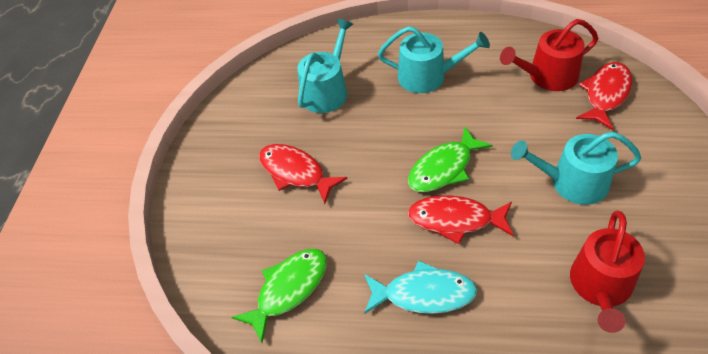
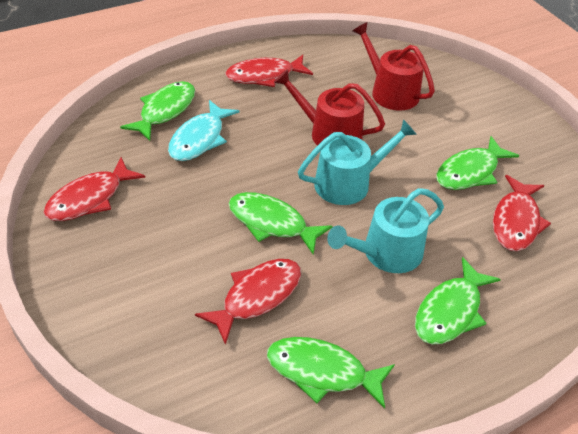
green fish: 2 -> 5
red fish: 3 -> 4
turquoise watering can: 3 -> 2

